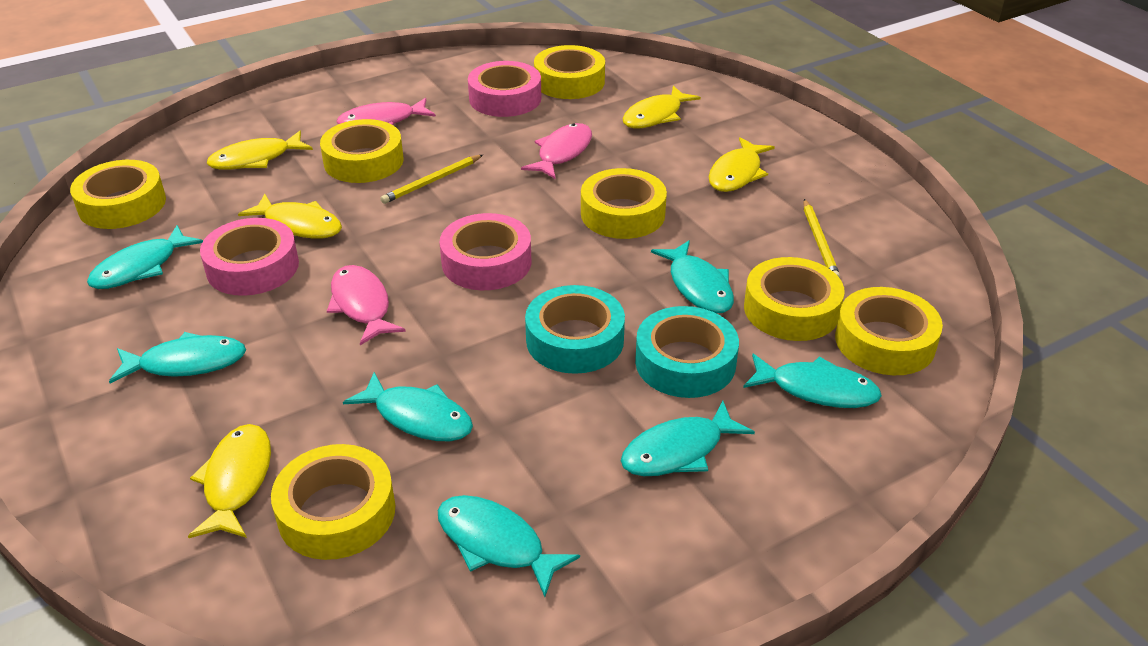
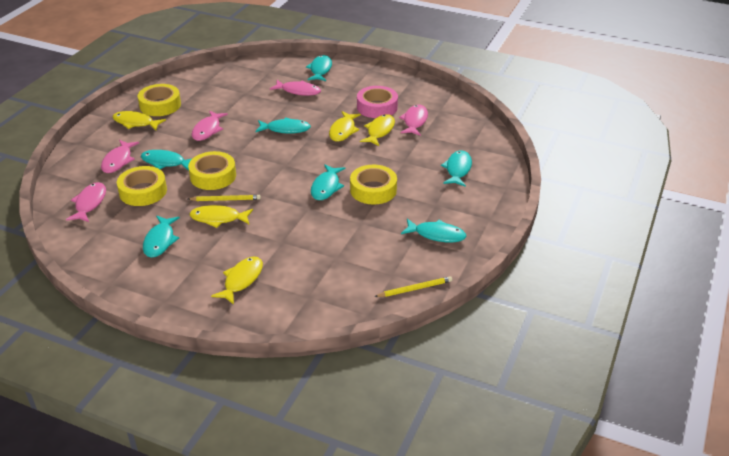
pink fish: 3 -> 5
pink tape: 3 -> 1
turquoise tape: 2 -> 0
yellow tape: 7 -> 4

